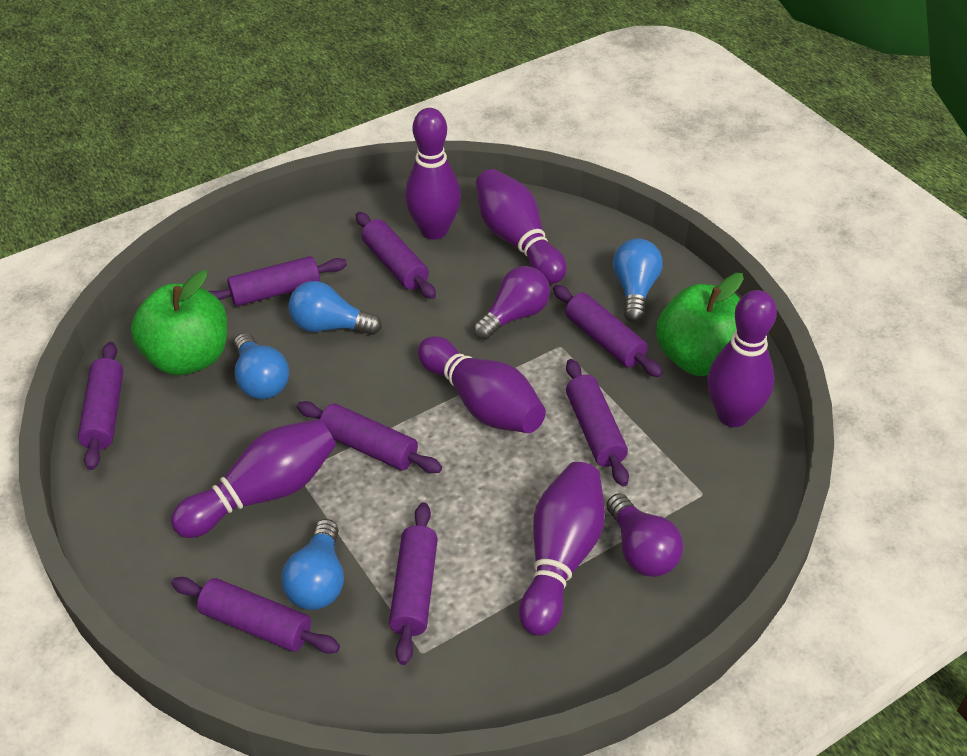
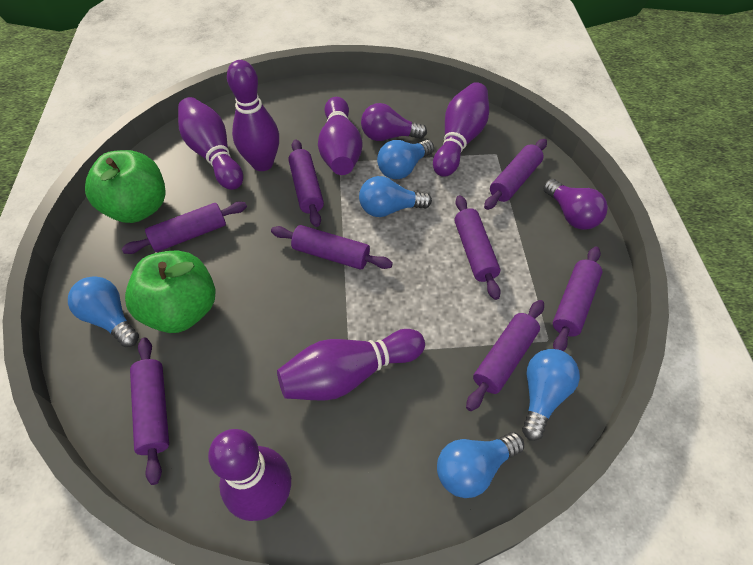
blue light bulb: 4 -> 5

